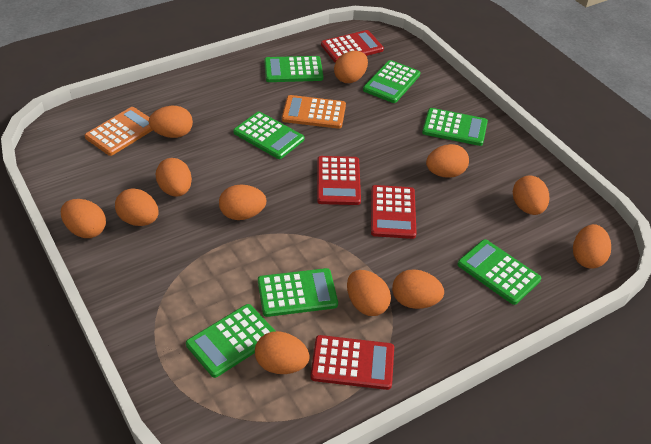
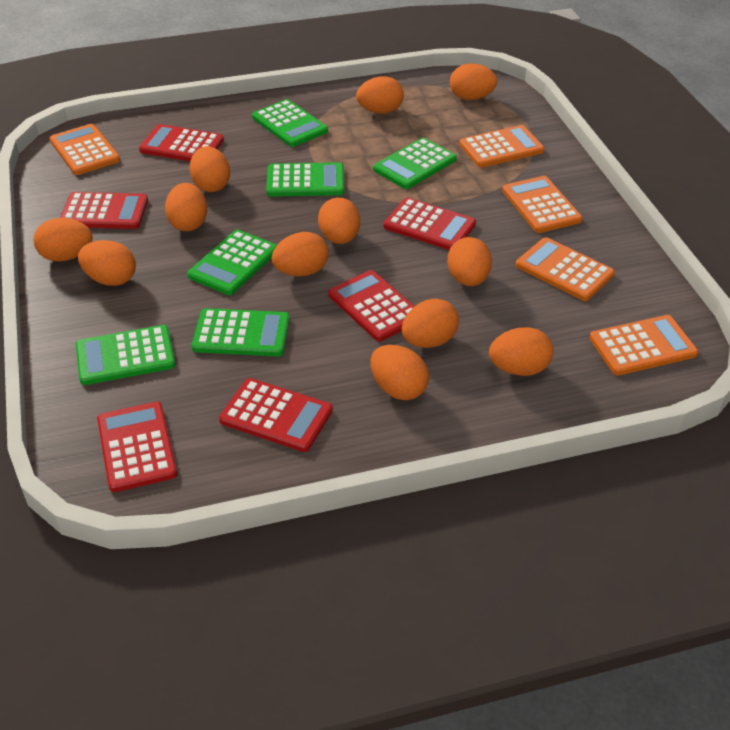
green calculator: 7 -> 6
orange calculator: 2 -> 5
red calculator: 4 -> 6

